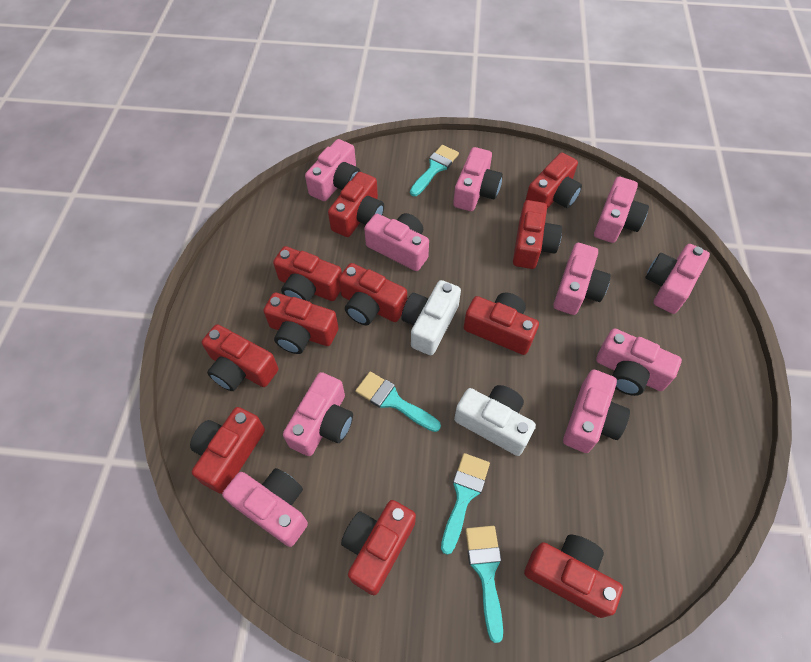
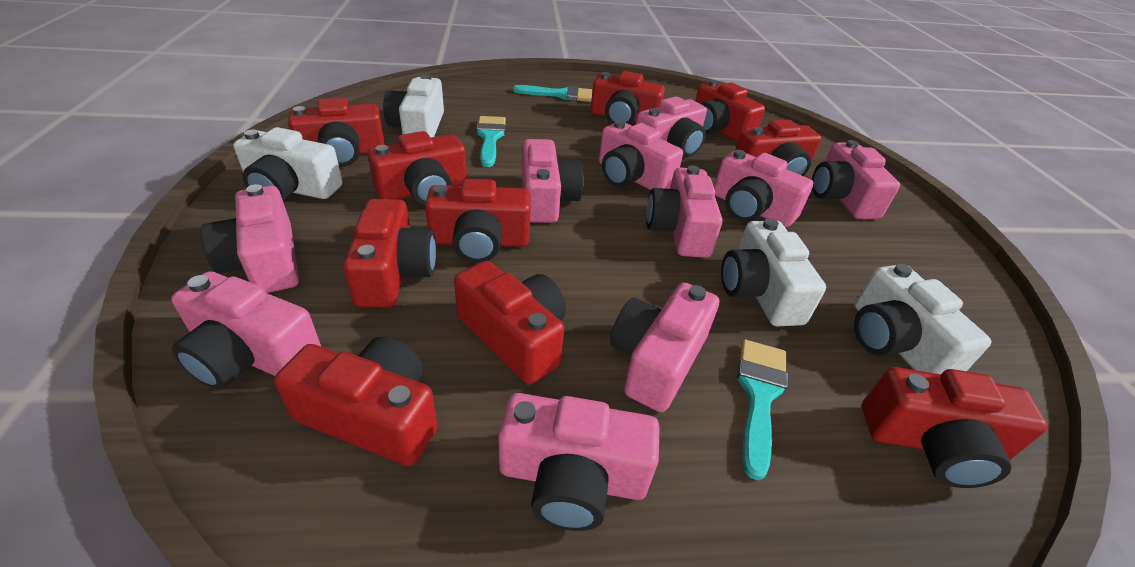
red camera: 11 -> 10
turquoise brush: 4 -> 3
white camera: 2 -> 4

